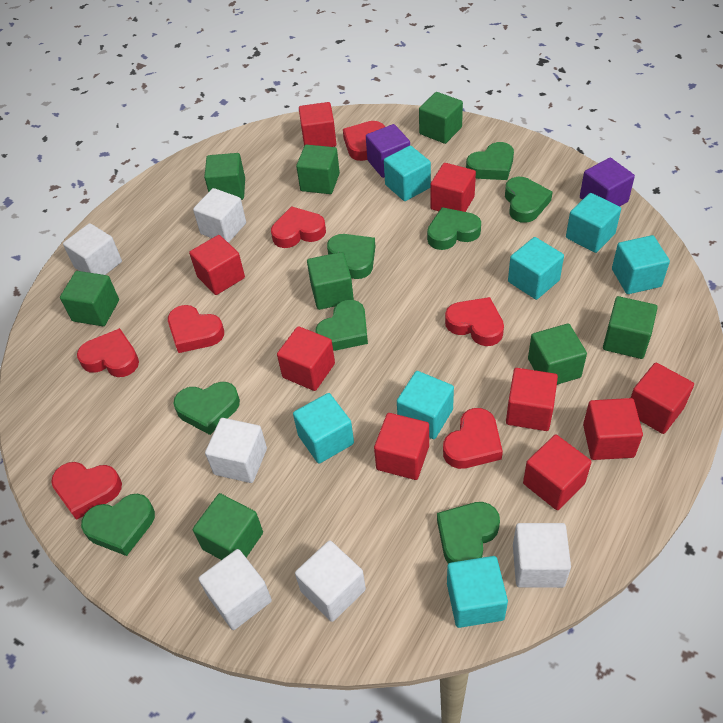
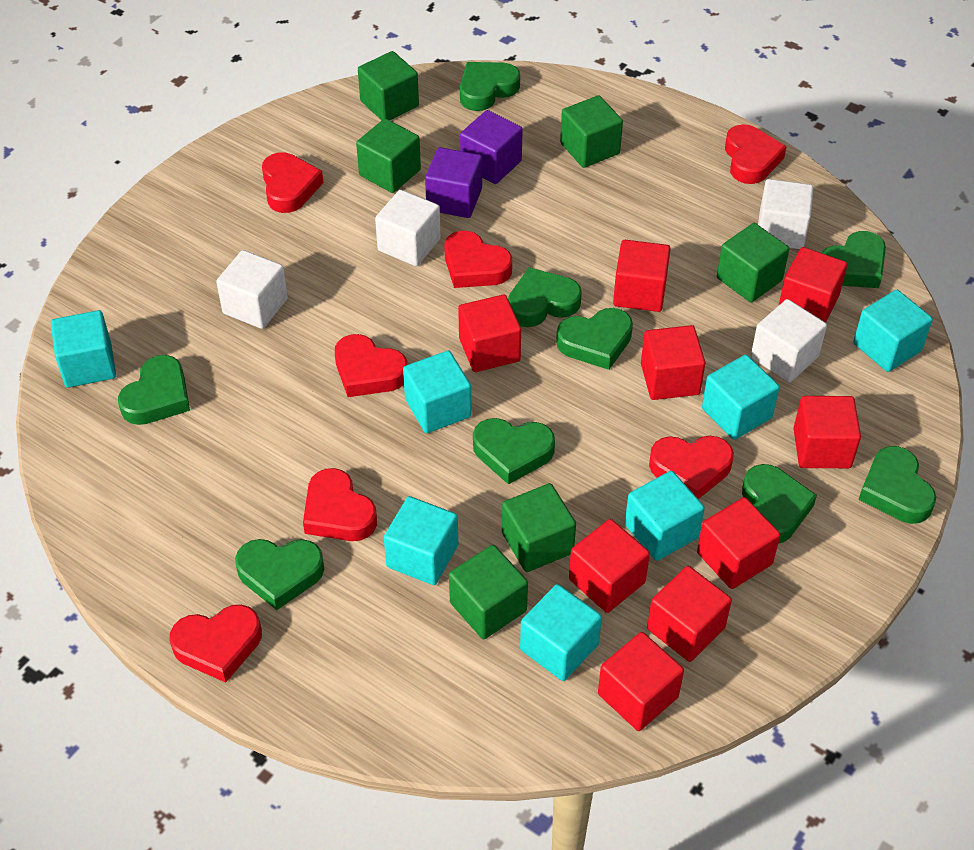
green cube: 8 -> 6
green heart: 8 -> 9
white cube: 6 -> 4

